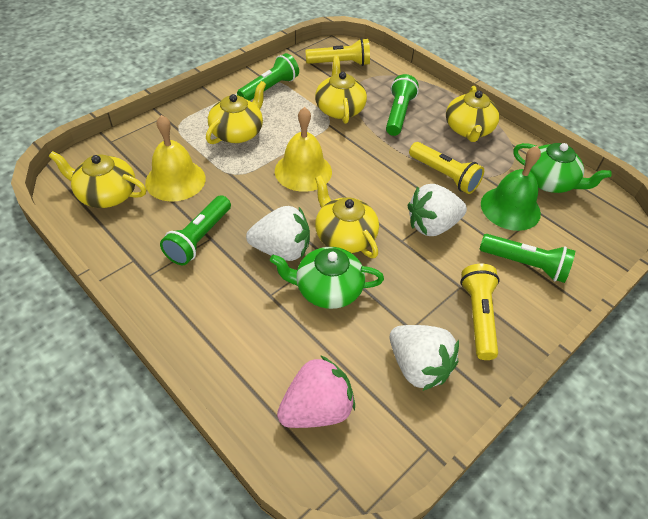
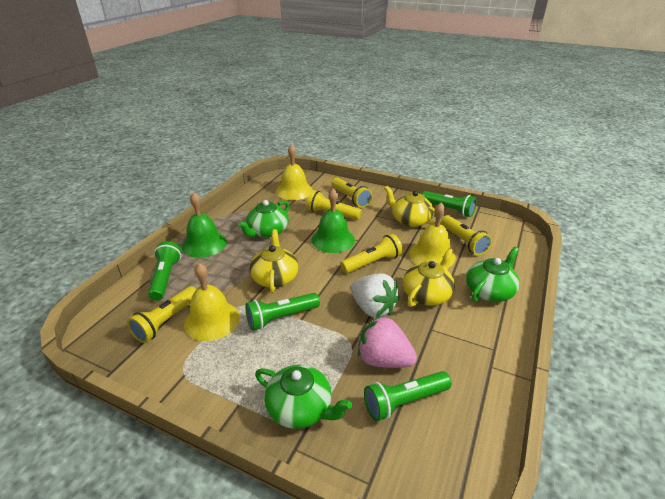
green bell: 1 -> 2
green teapot: 2 -> 3
white strawberry: 3 -> 1
yellow bell: 2 -> 3
yellow flashlight: 3 -> 5
yellow teapot: 5 -> 3

